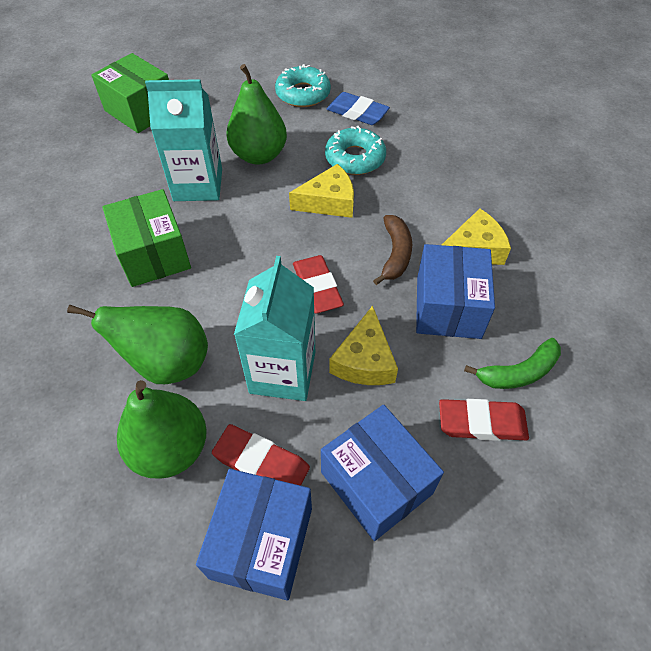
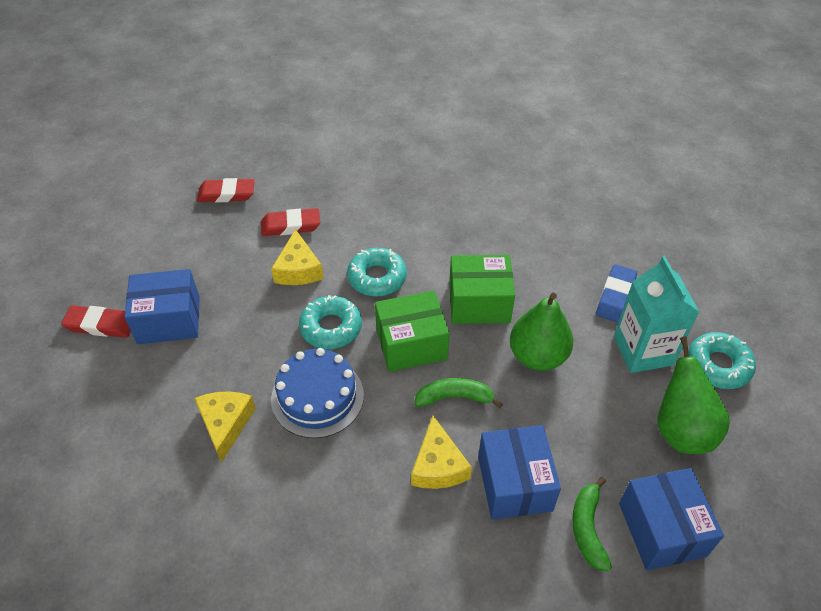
blue cake: 0 -> 1
brown banana: 1 -> 0
green banana: 1 -> 2
green pear: 3 -> 2
turquoise carton: 2 -> 1
turquoise donut: 2 -> 3

